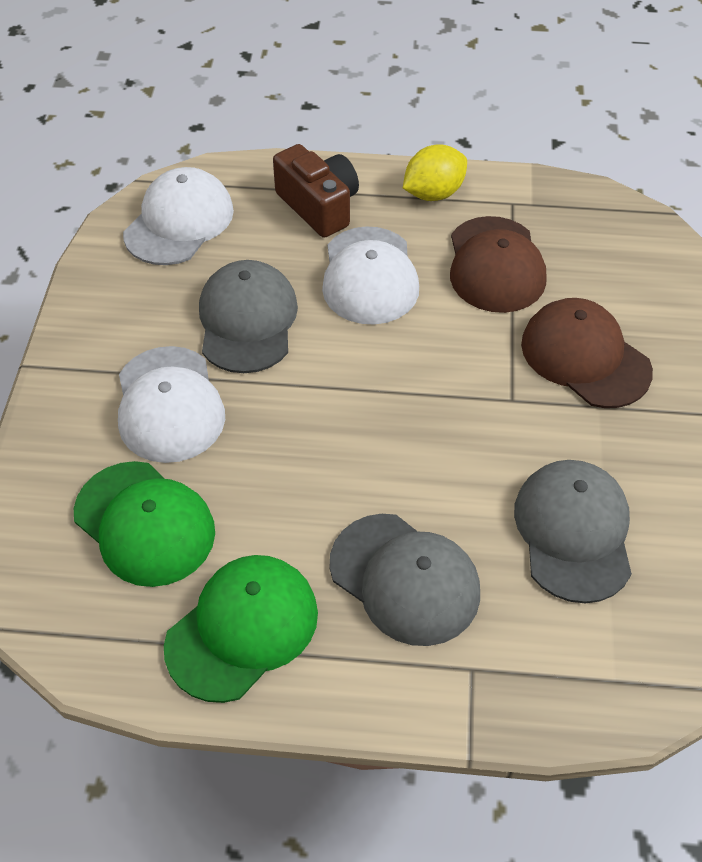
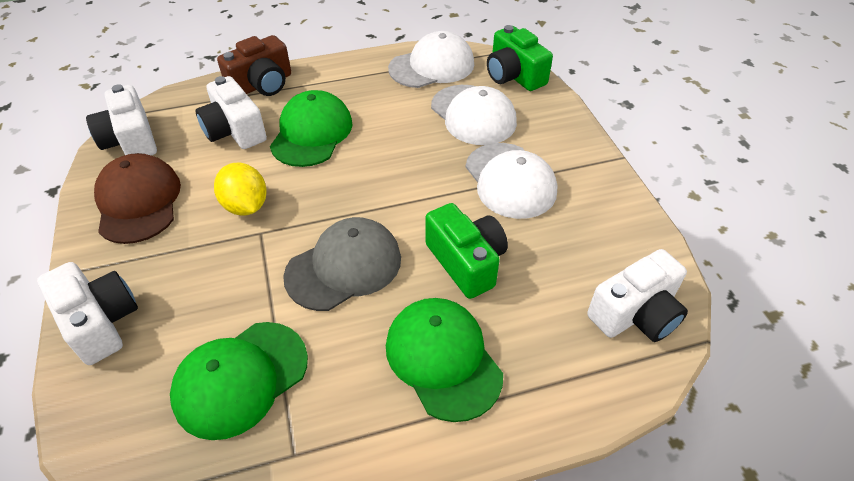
brown cap: 2 -> 1
green camera: 0 -> 2
green cap: 2 -> 3
grey cap: 3 -> 1
white camera: 0 -> 4

